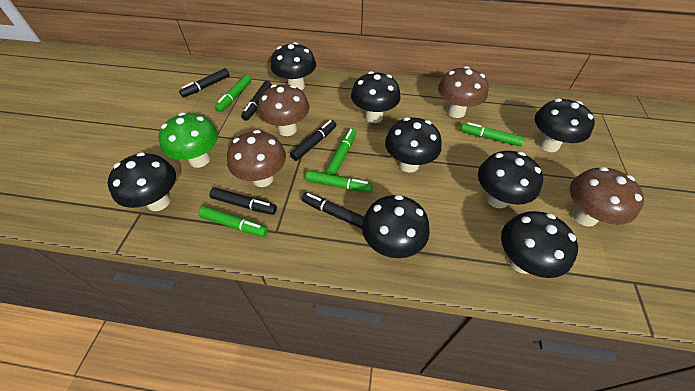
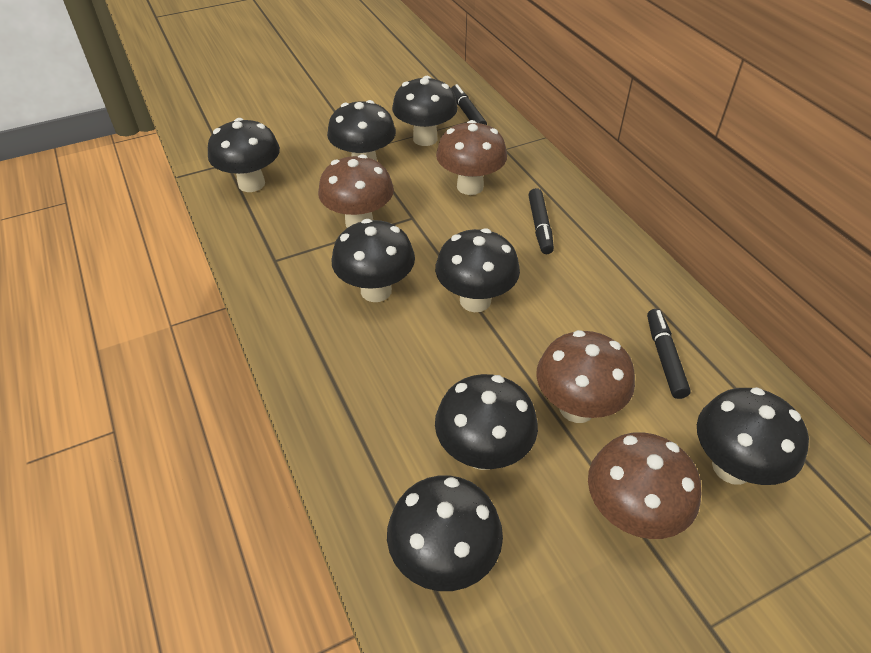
black marker: 5 -> 3
green marker: 5 -> 0
green mushroom: 1 -> 0

